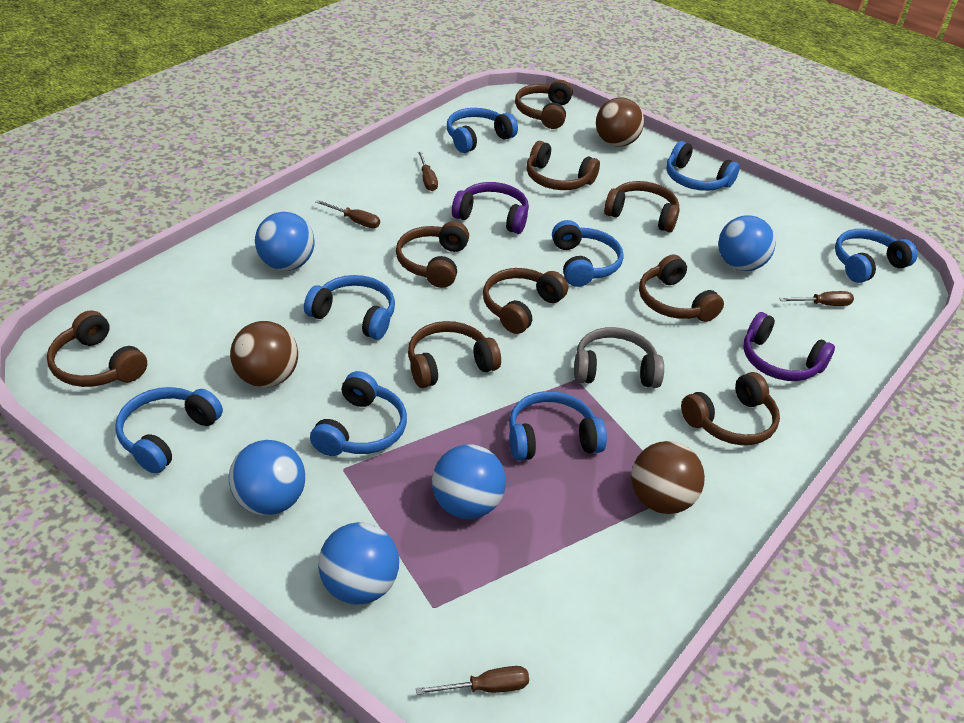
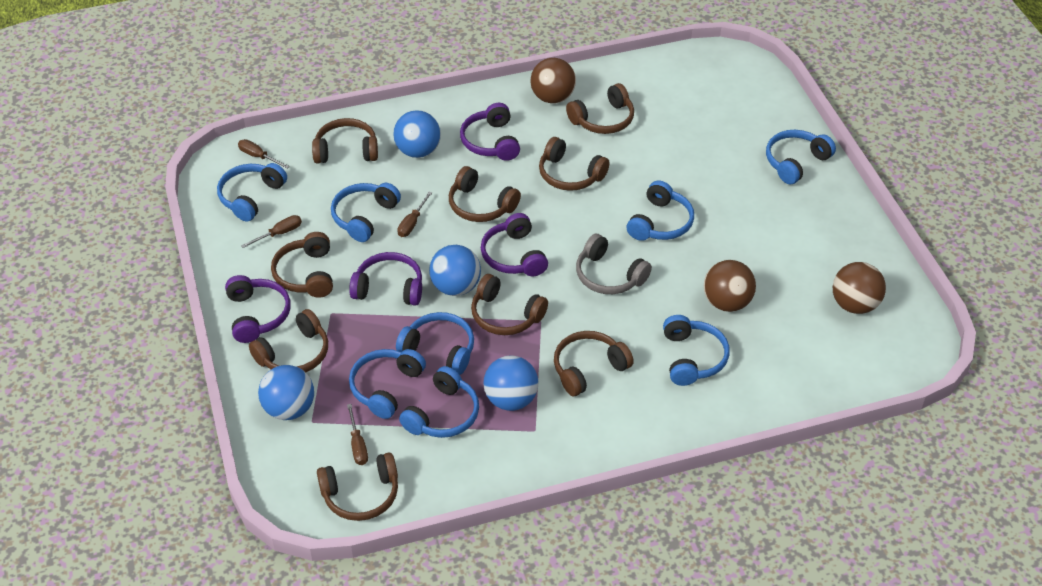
blue ball: 5 -> 4
purple headphones: 2 -> 4

